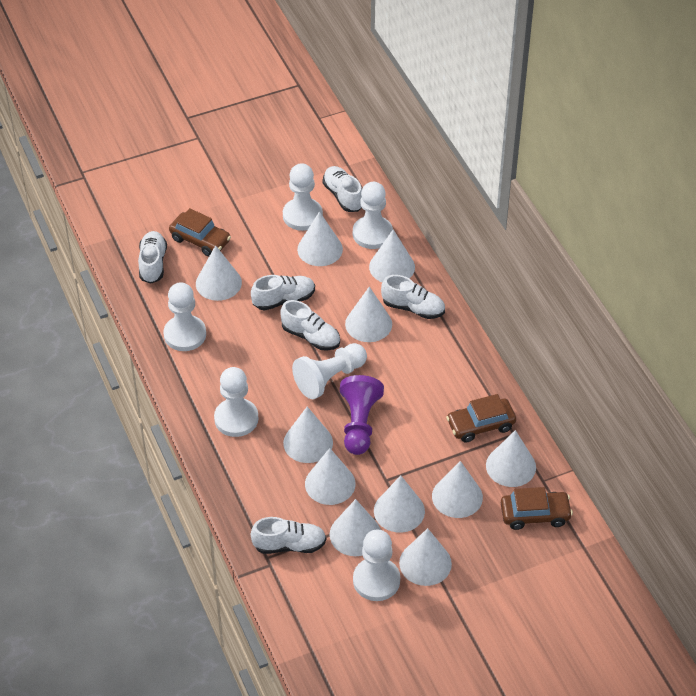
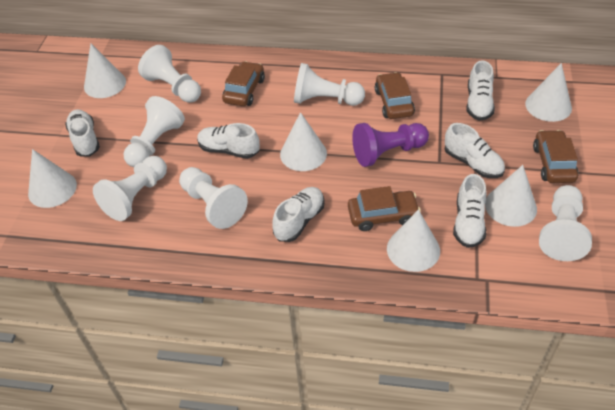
brown car: 3 -> 4
white cone: 11 -> 6

